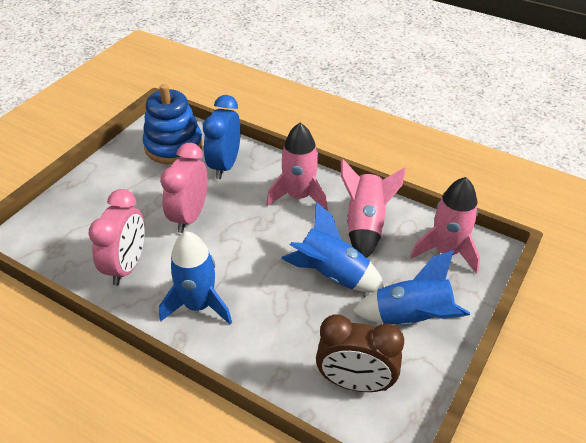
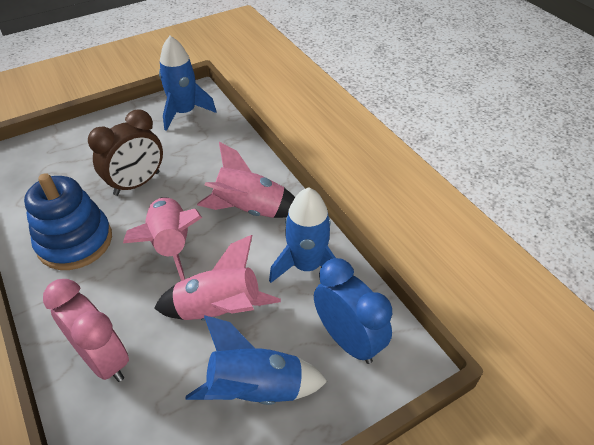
pink clock: 2 -> 1

